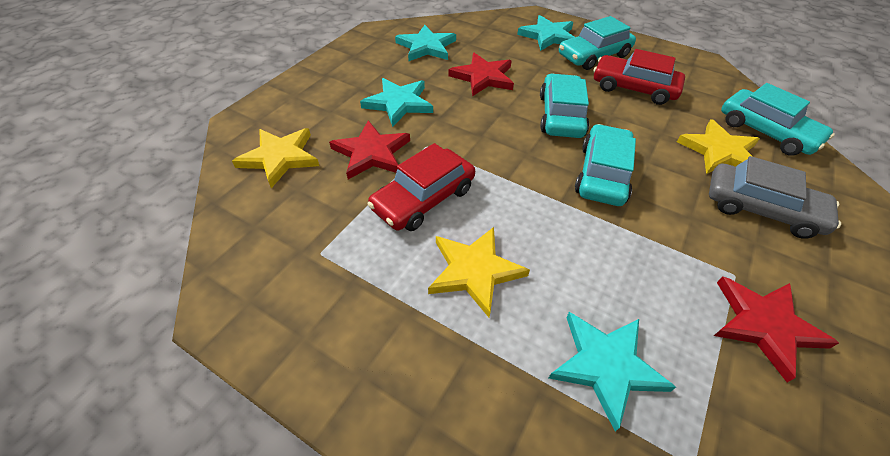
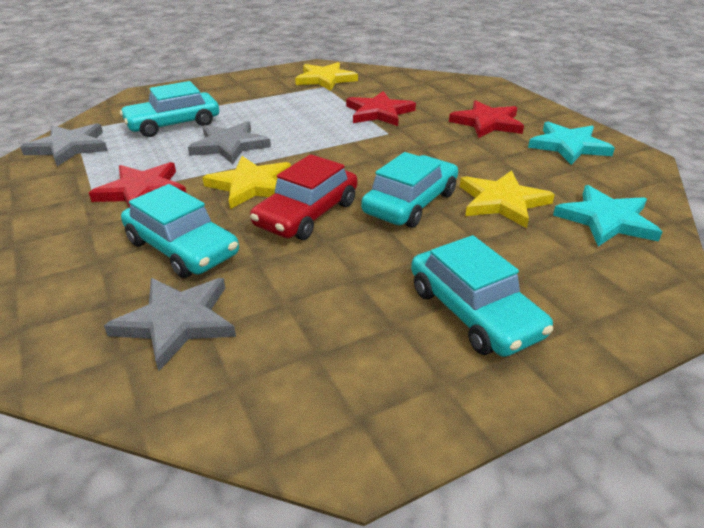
grey car: 1 -> 0
grey star: 0 -> 3
red car: 2 -> 1
turquoise star: 4 -> 2

